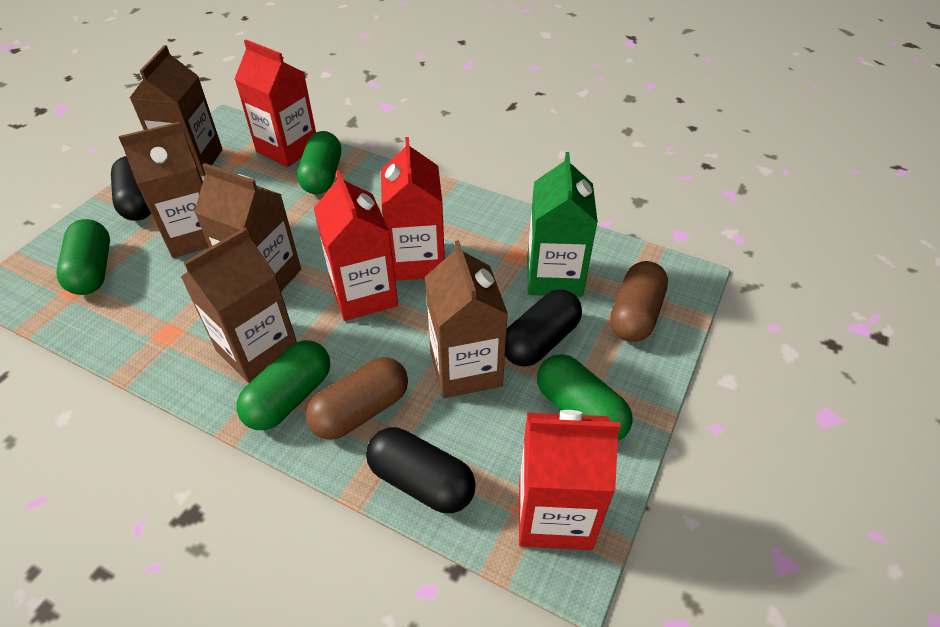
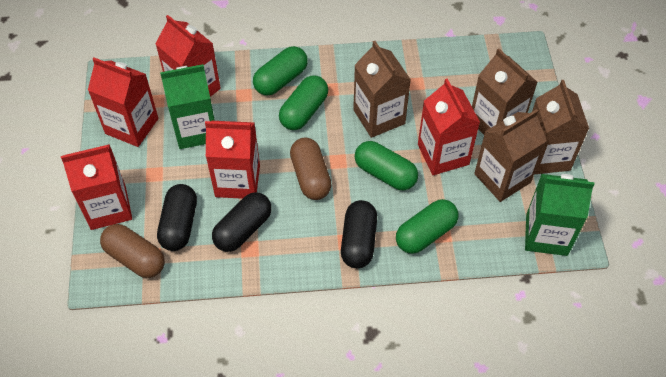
brown carton: 5 -> 4
green carton: 1 -> 2
red carton: 4 -> 5

